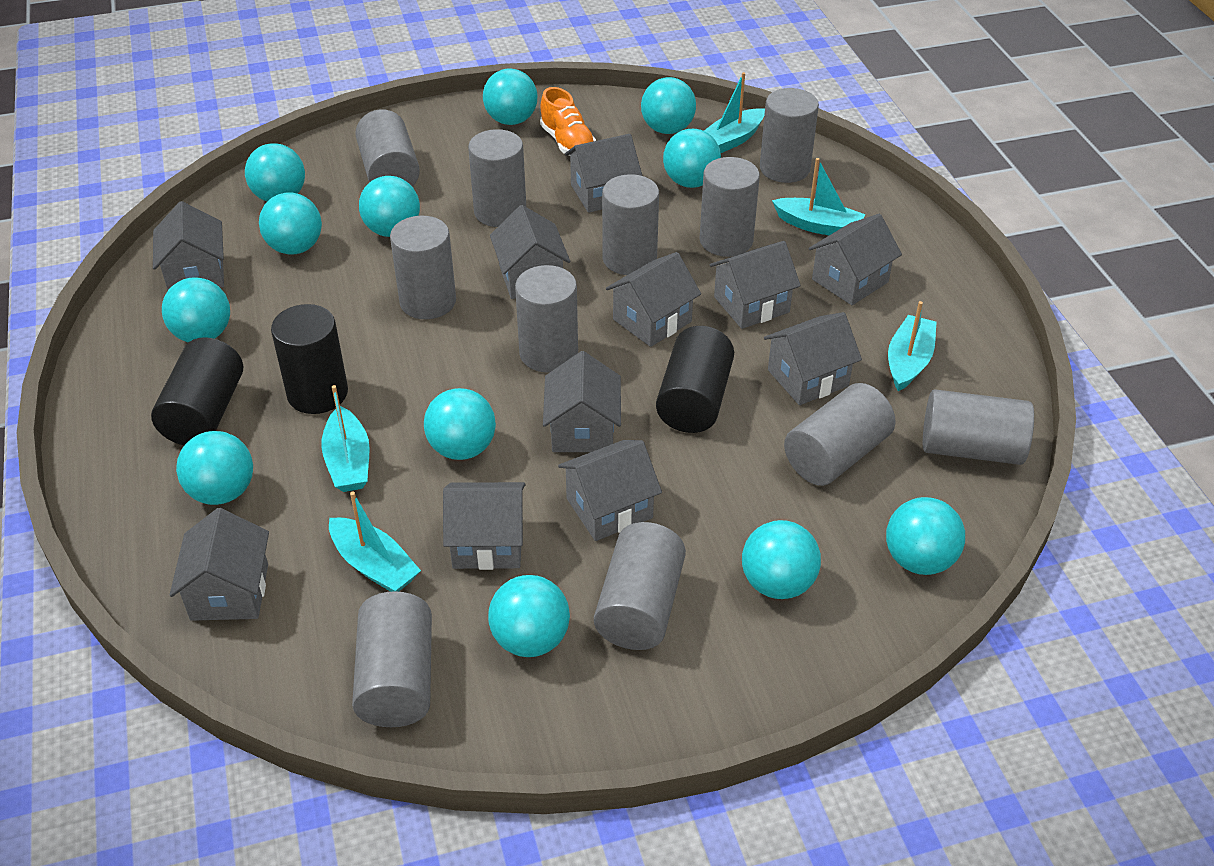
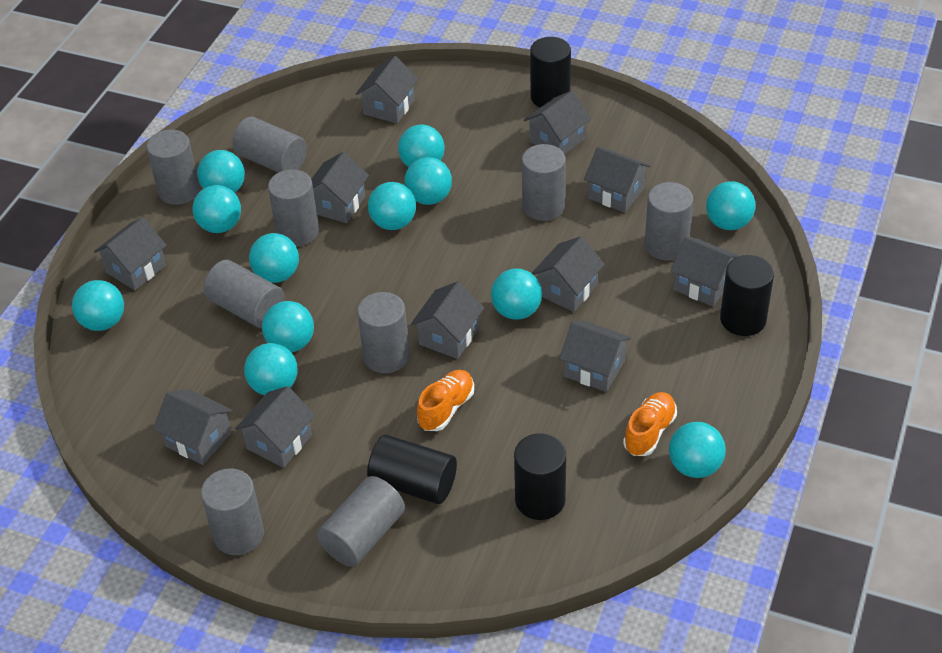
black cylinder: 3 -> 4
grey cylinder: 11 -> 9
orange shoe: 1 -> 2
turquoise boat: 5 -> 0

